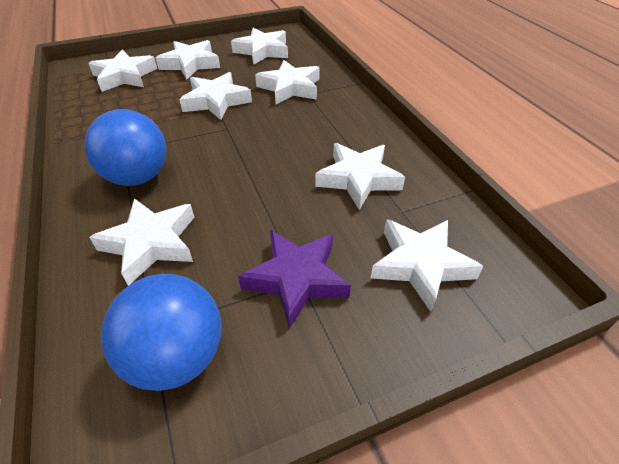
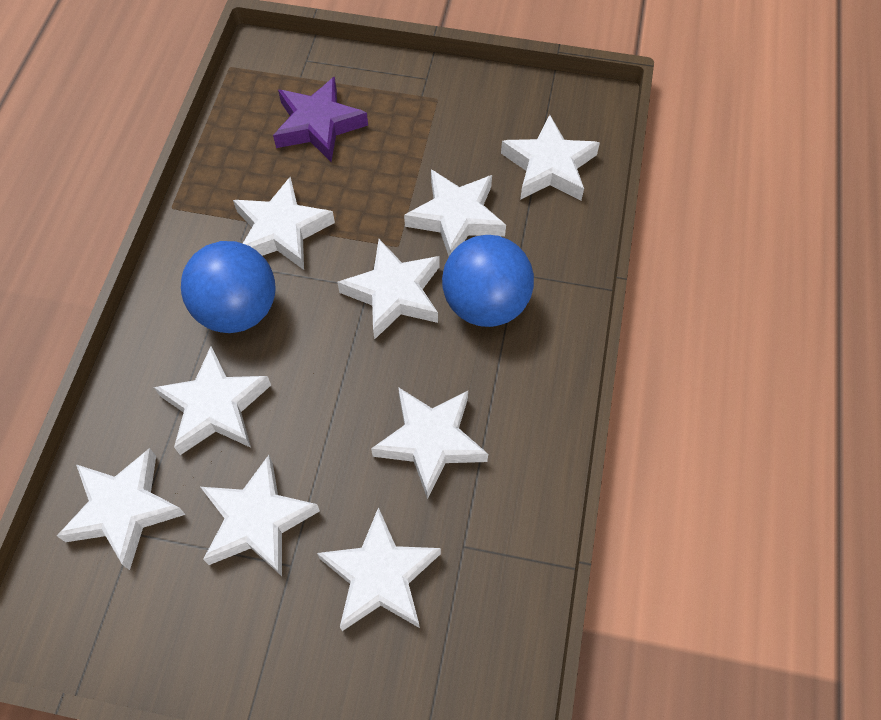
white star: 8 -> 9

